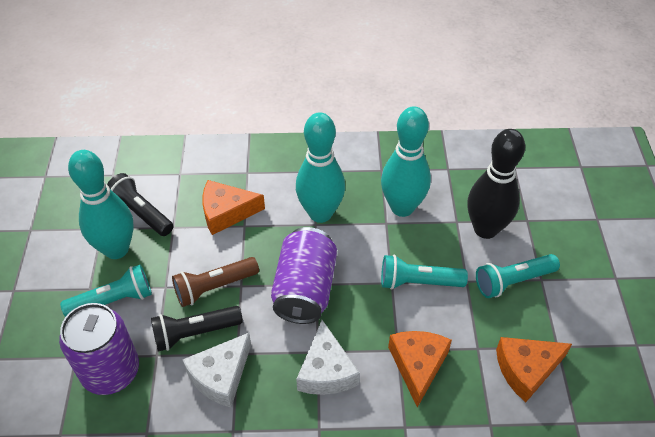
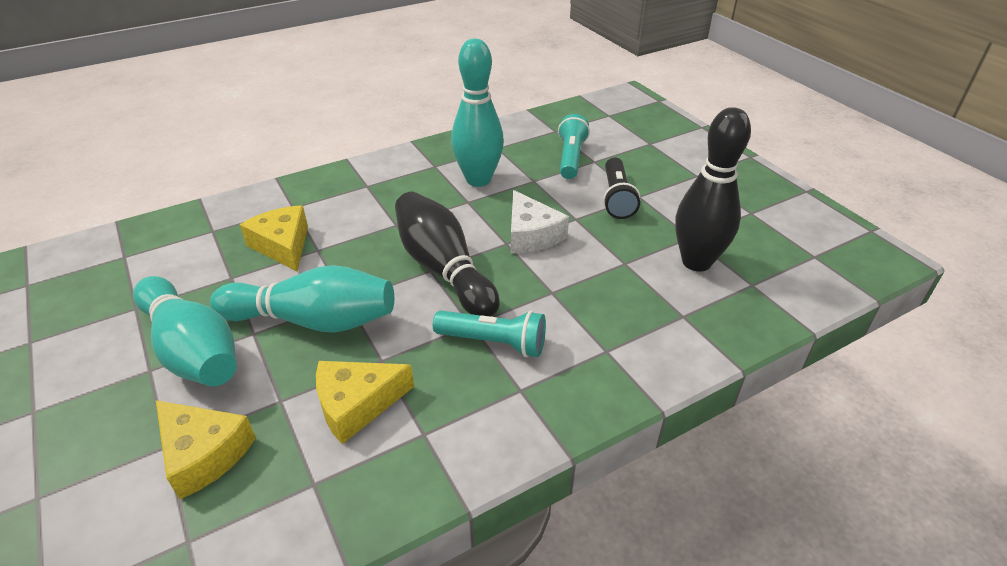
black bowling pin: 1 -> 2
black flashlight: 2 -> 1
brown flashlight: 1 -> 0
orange cheese: 3 -> 0
purple can: 2 -> 0
turquoise flashlight: 3 -> 2
white cheese: 2 -> 1
yellow cheese: 0 -> 3

